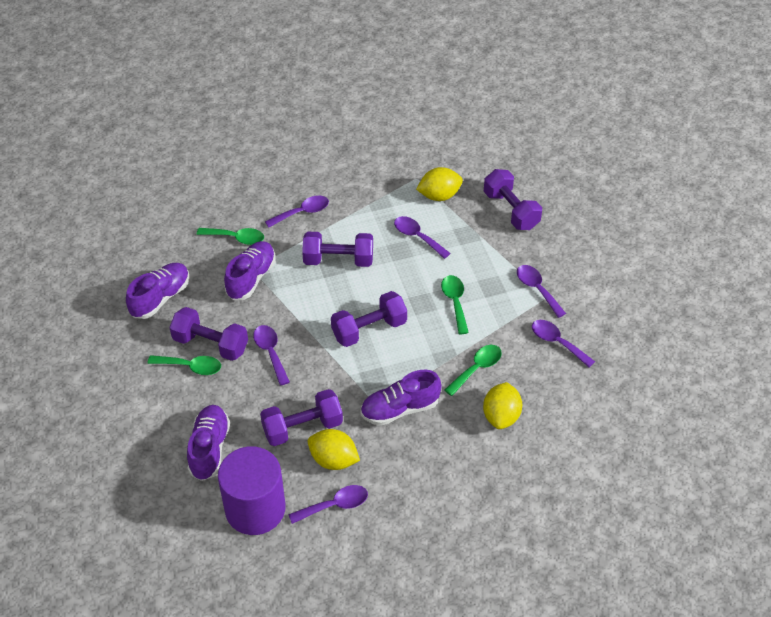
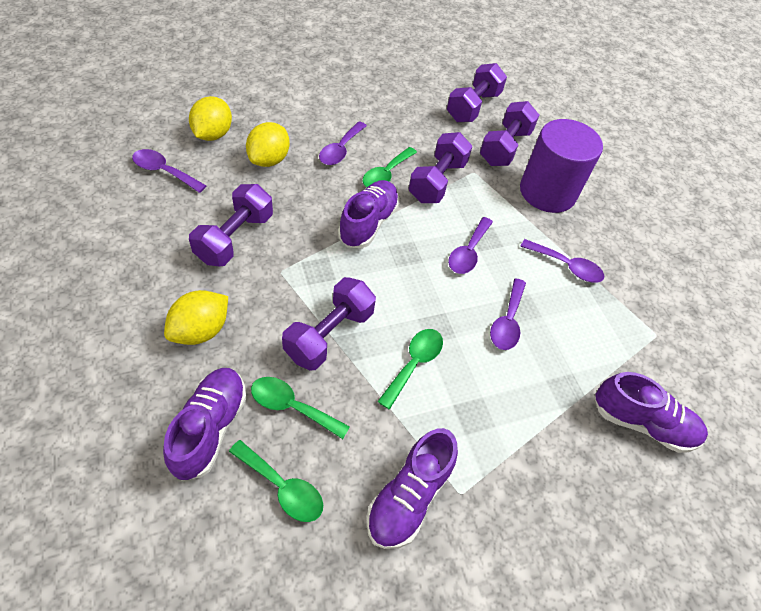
purple spoon: 6 -> 5

